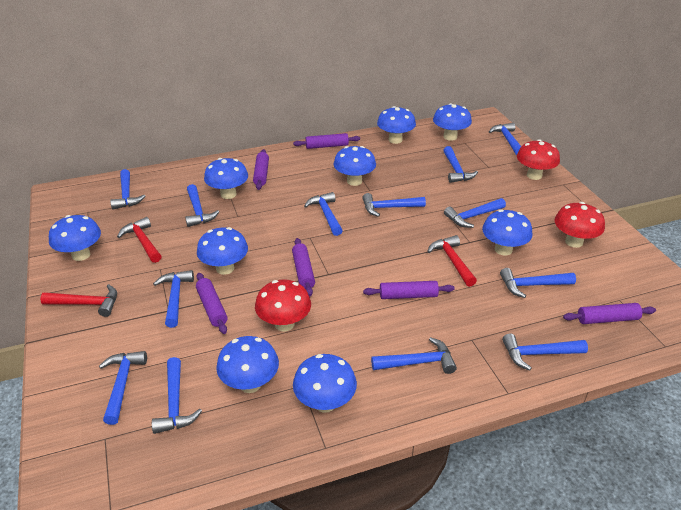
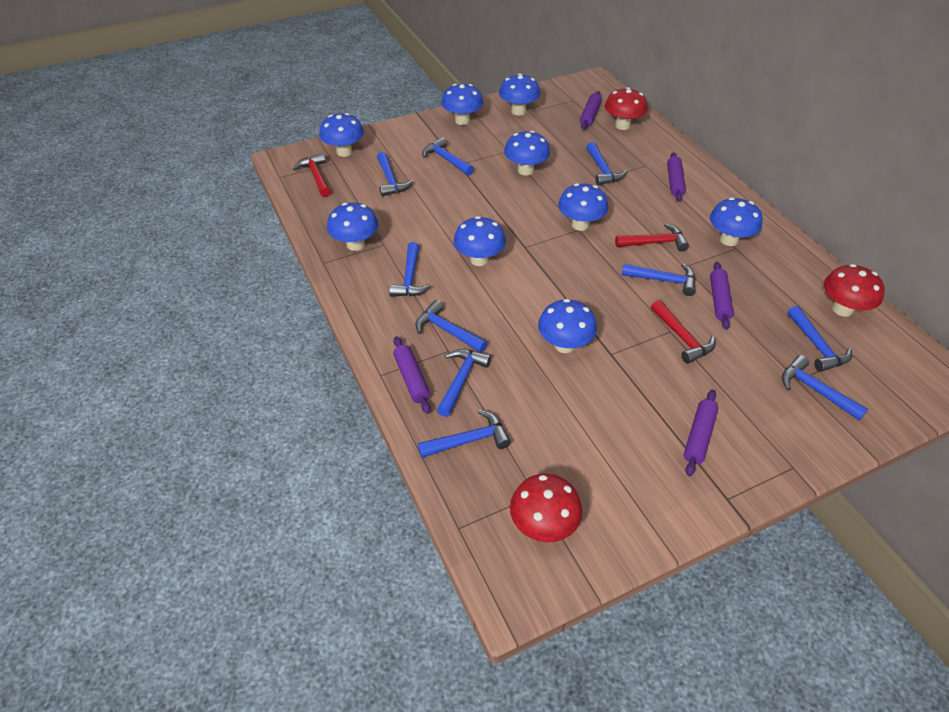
blue hammer: 13 -> 10
purple rolling pin: 6 -> 5

